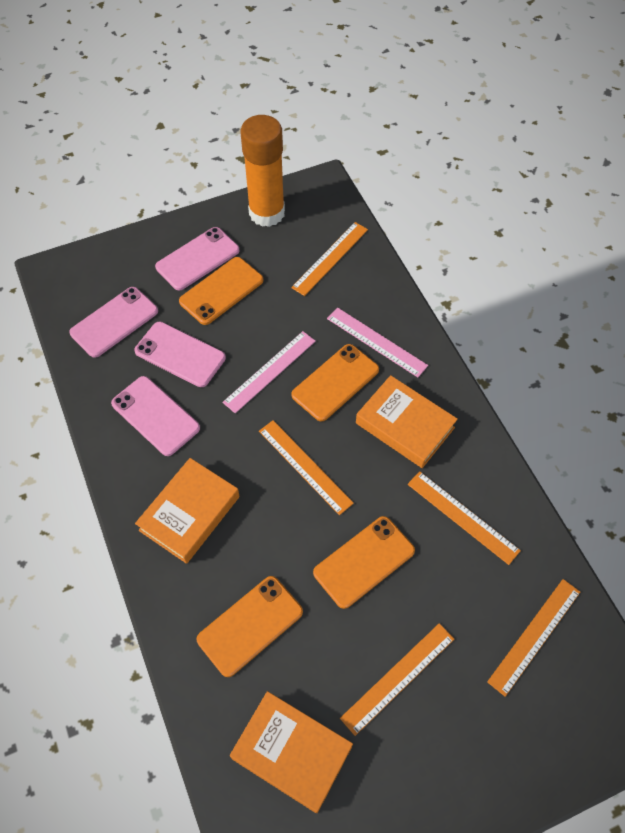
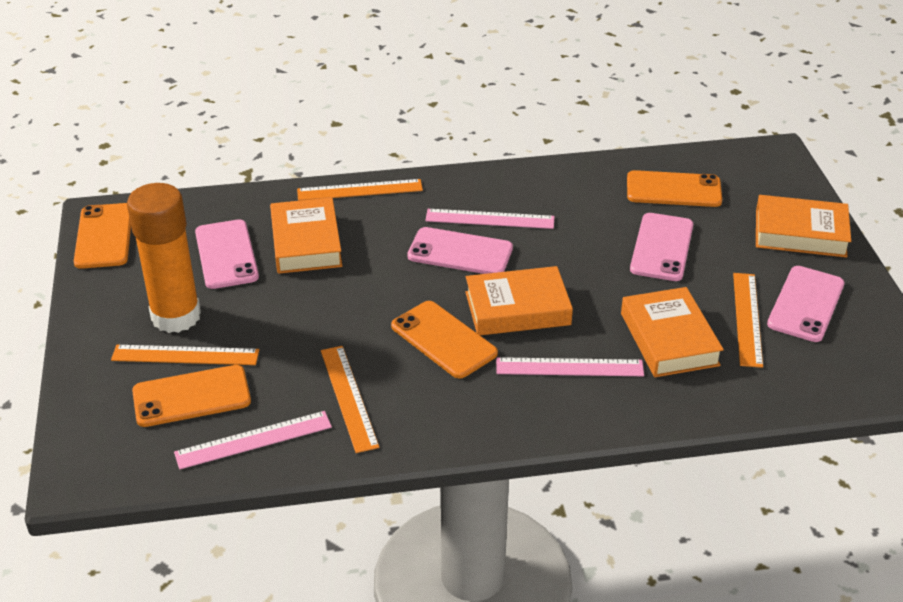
orange book: 3 -> 4
orange ruler: 5 -> 4
pink ruler: 2 -> 3

